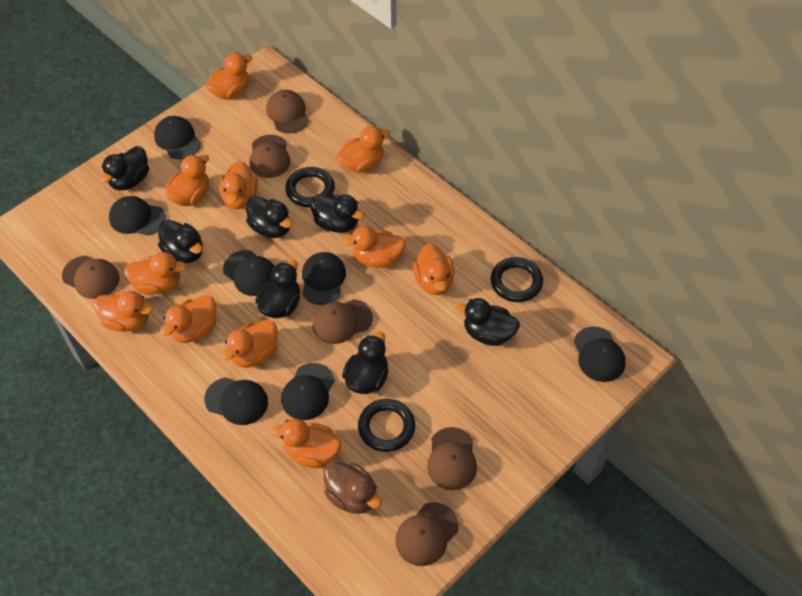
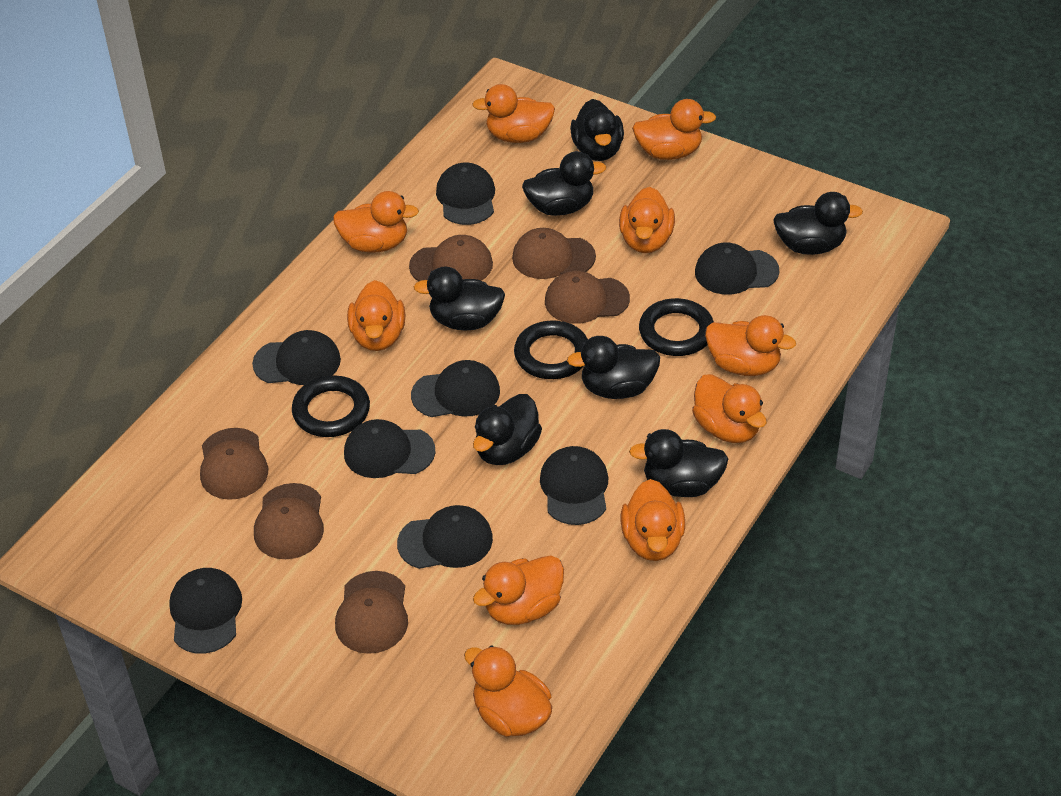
black cap: 7 -> 8
brown duck: 1 -> 0
orange duck: 11 -> 10

